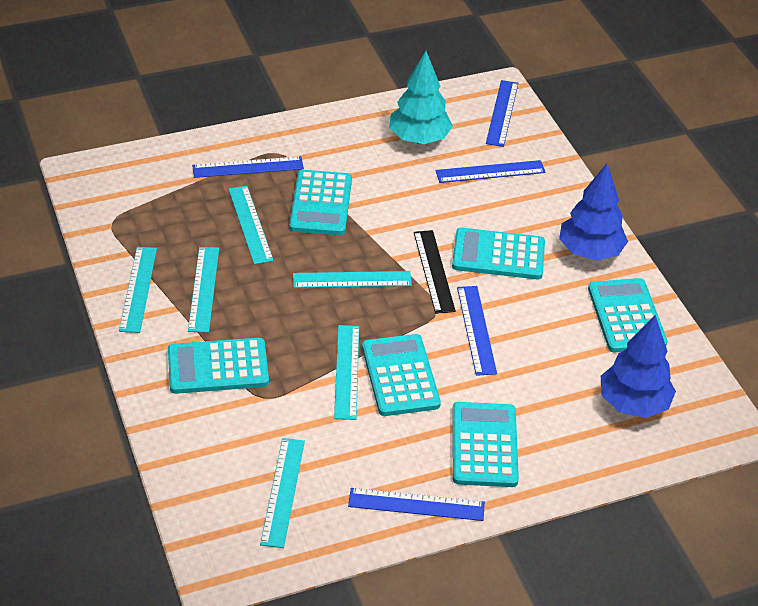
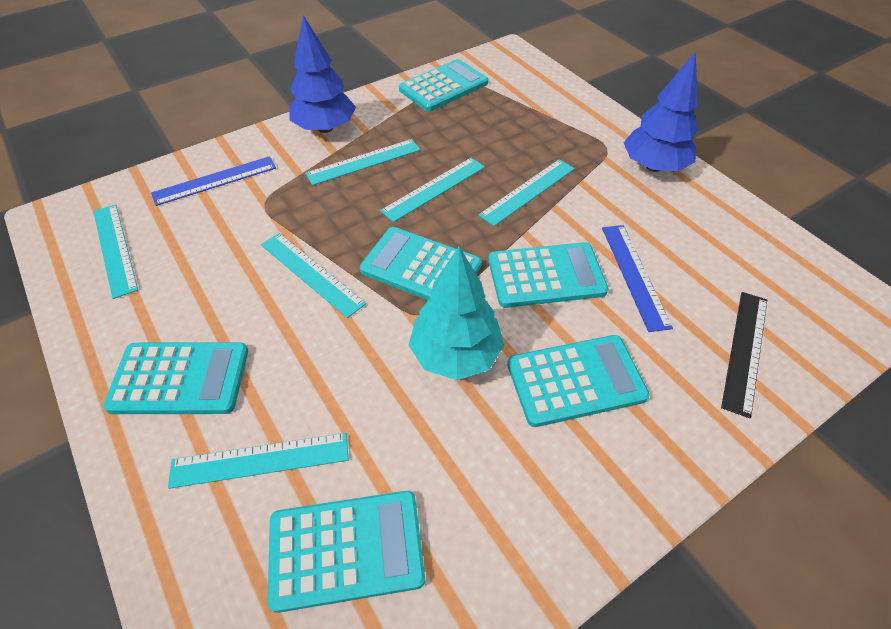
blue ruler: 5 -> 2

